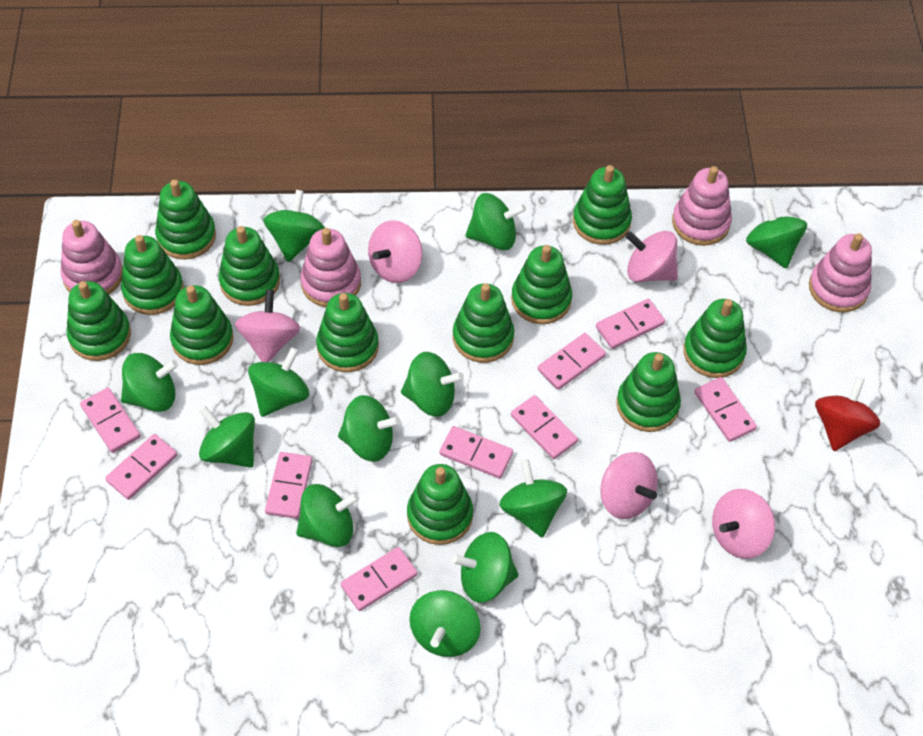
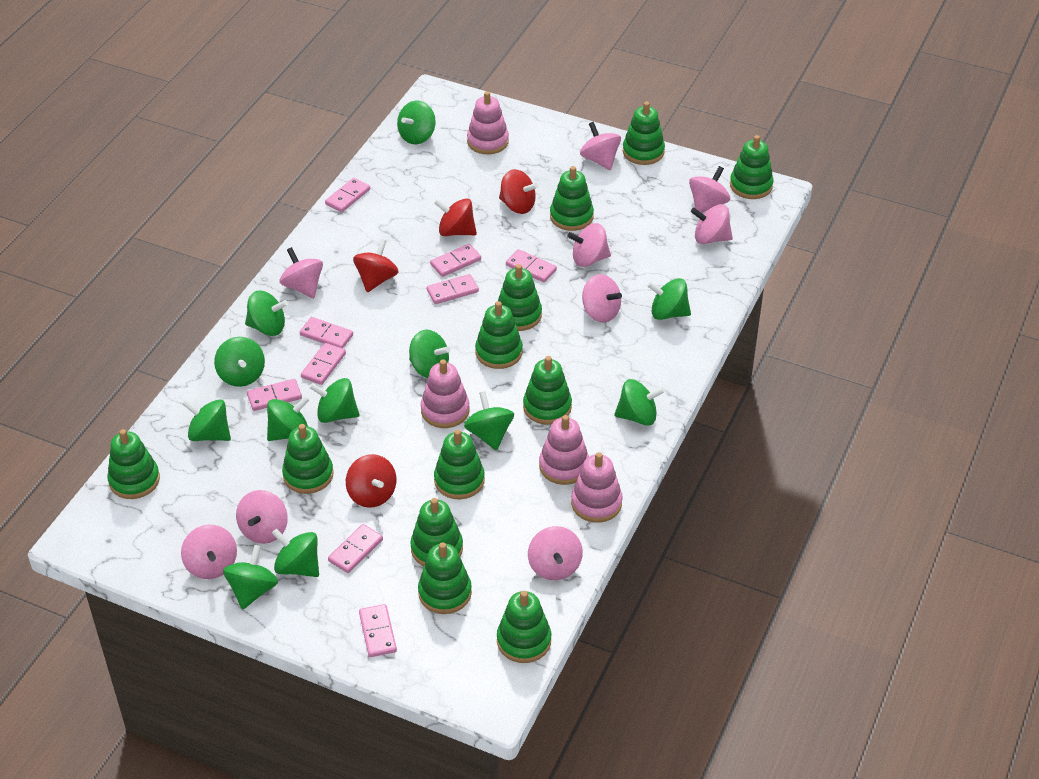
pink spinning top: 5 -> 9
red spinning top: 1 -> 4

